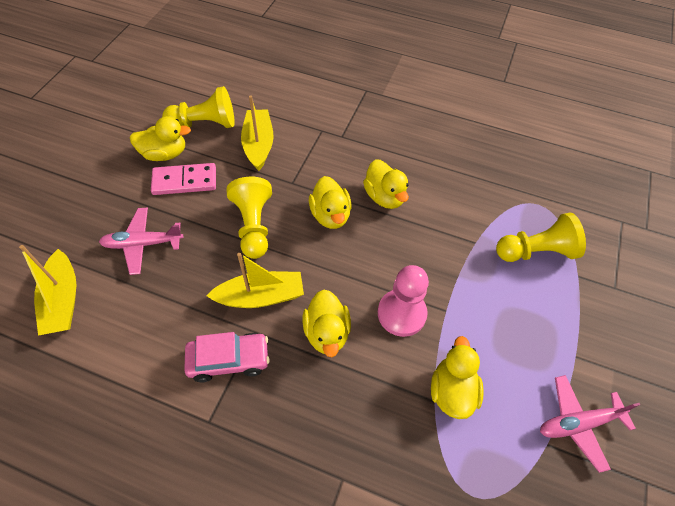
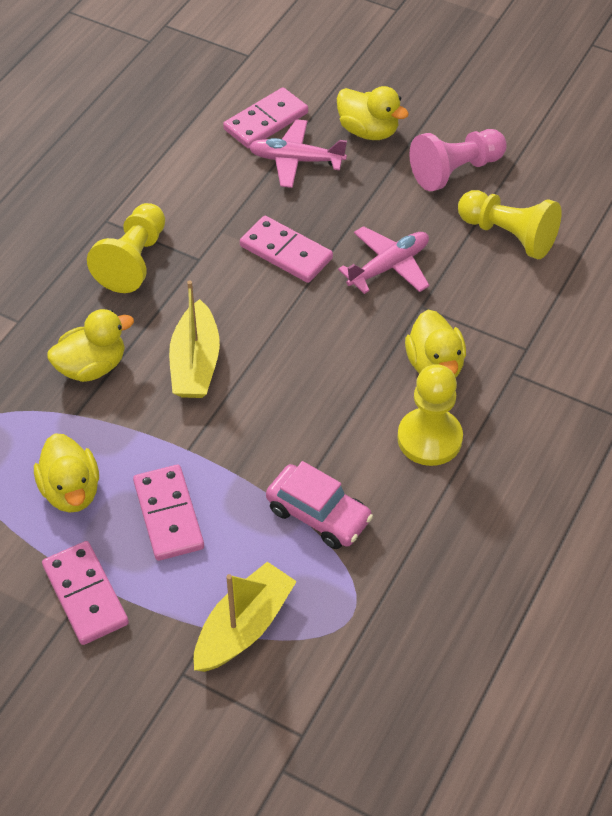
pink domino: 1 -> 4
yellow boat: 3 -> 2
yellow duck: 5 -> 4

